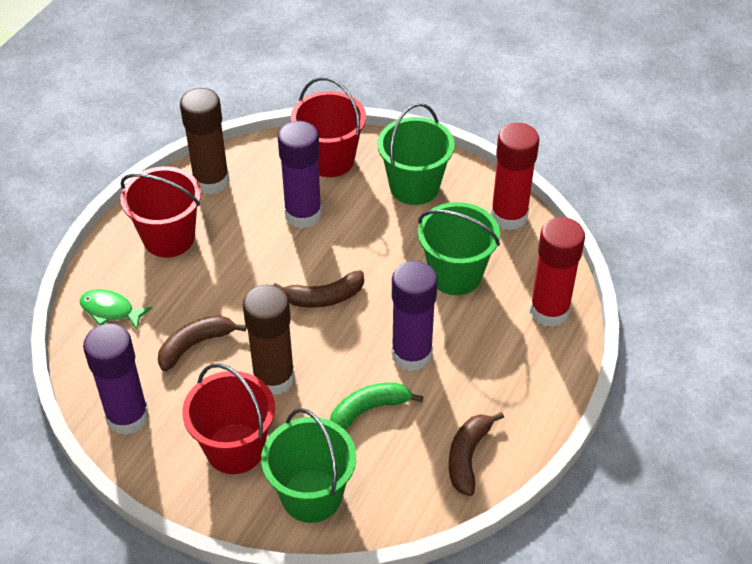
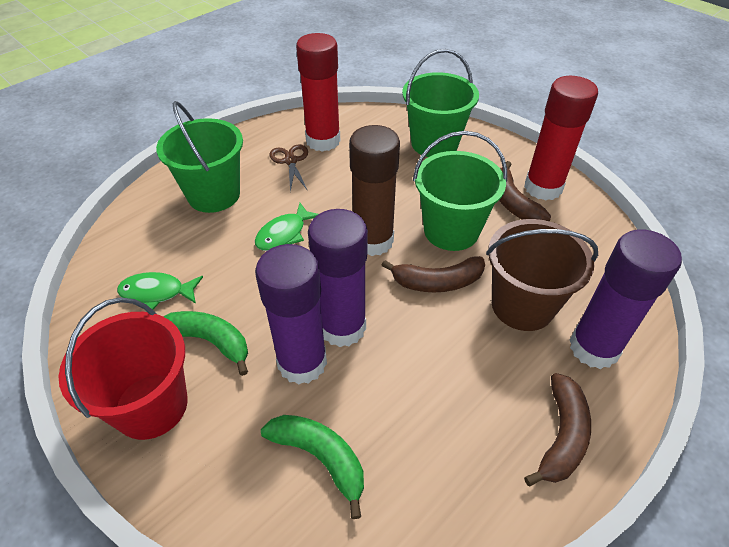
brown bucket: 0 -> 1
brown glue stick: 2 -> 1
brown scissors: 0 -> 1
green banana: 1 -> 2
green fish: 1 -> 2
red bucket: 3 -> 1

